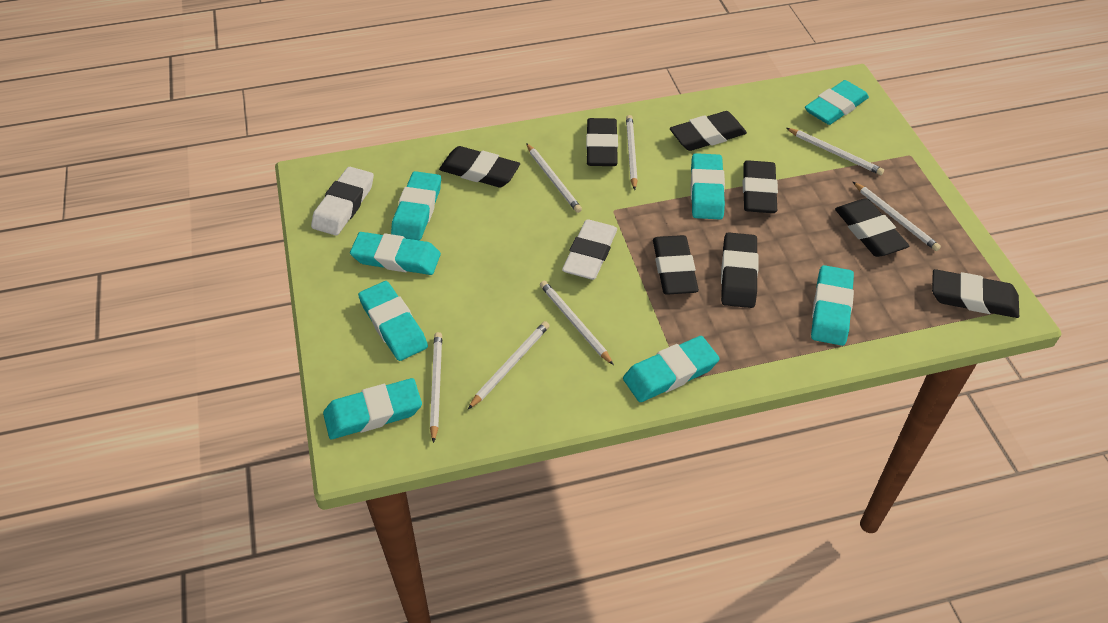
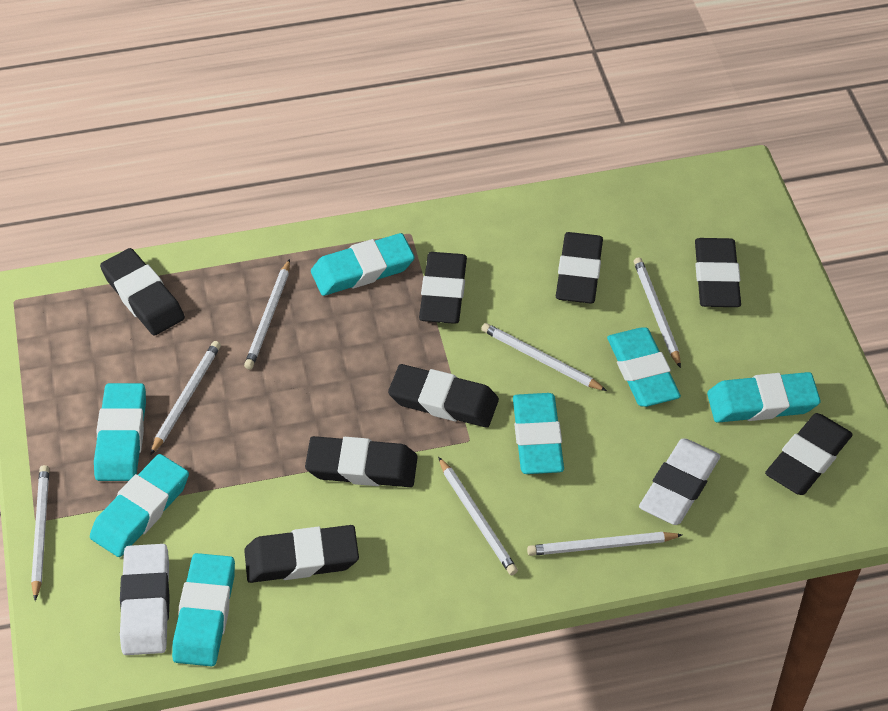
turquoise eraser: 8 -> 7

